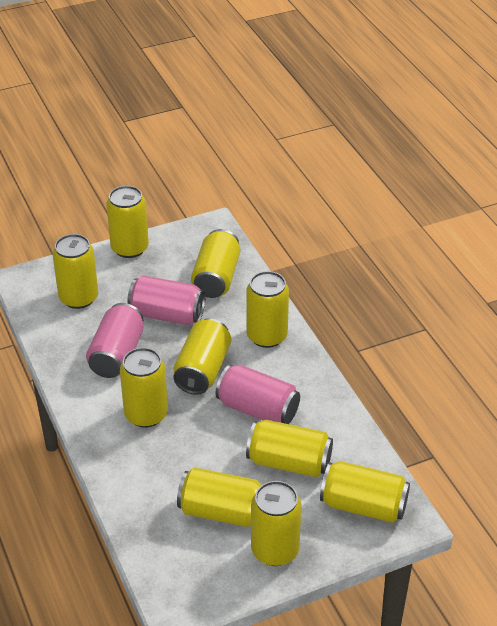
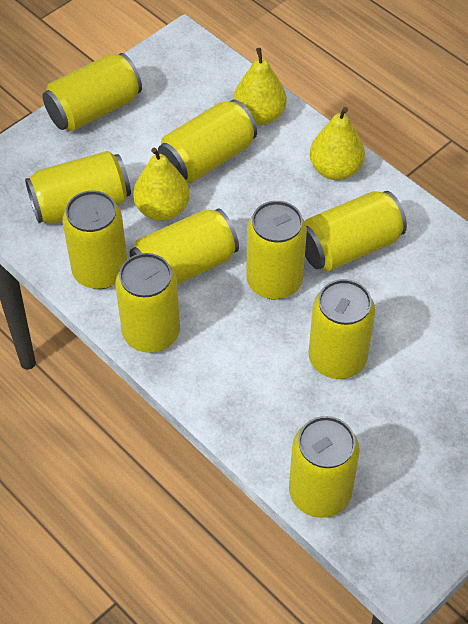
pink can: 3 -> 0
yellow pear: 0 -> 3

